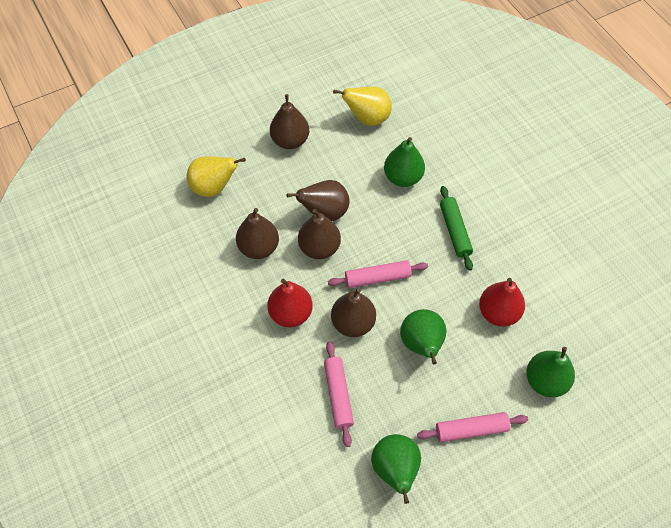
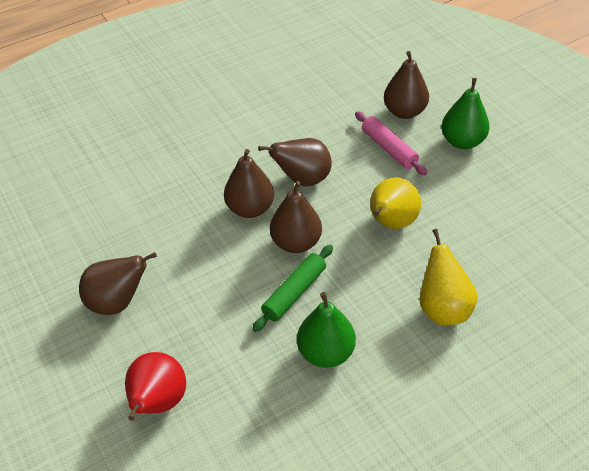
green pear: 4 -> 2
pink rolling pin: 3 -> 1
red pear: 2 -> 1

